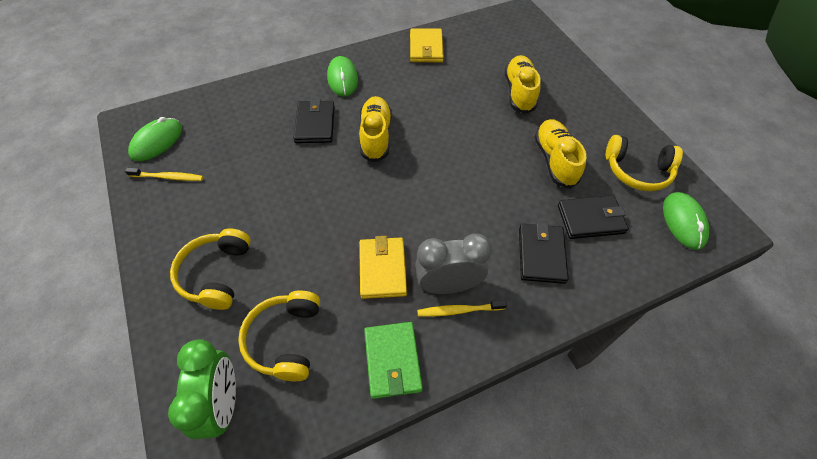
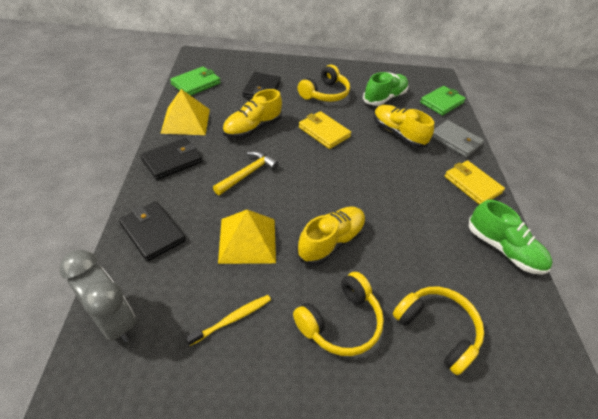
green clock: 1 -> 0
green mouse: 3 -> 0
green shoe: 0 -> 2
green wallet: 1 -> 2
grey wallet: 0 -> 1
yellow hammer: 0 -> 1
yellow pyramid: 0 -> 2
yellow toothbrush: 2 -> 1

